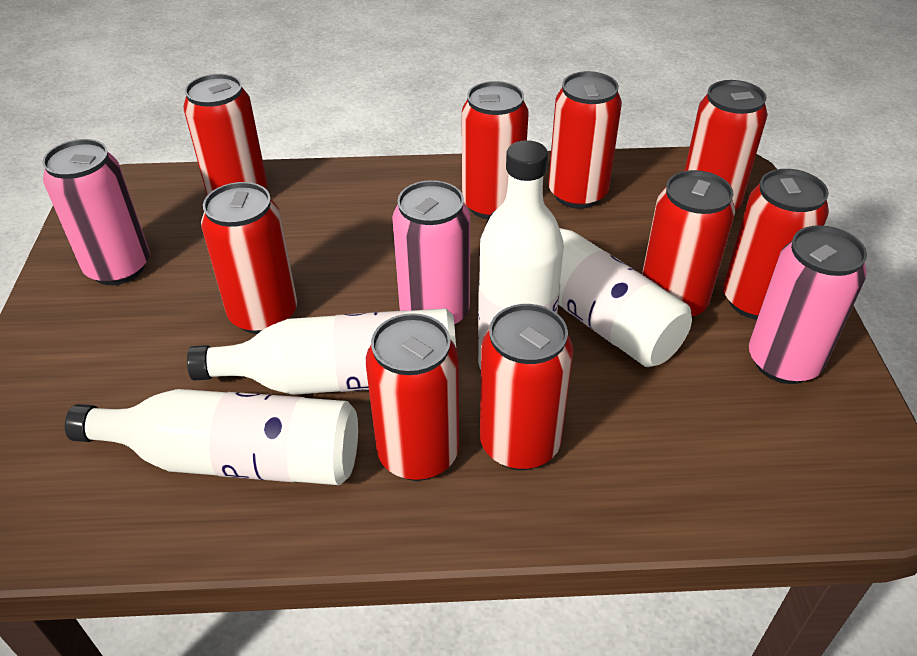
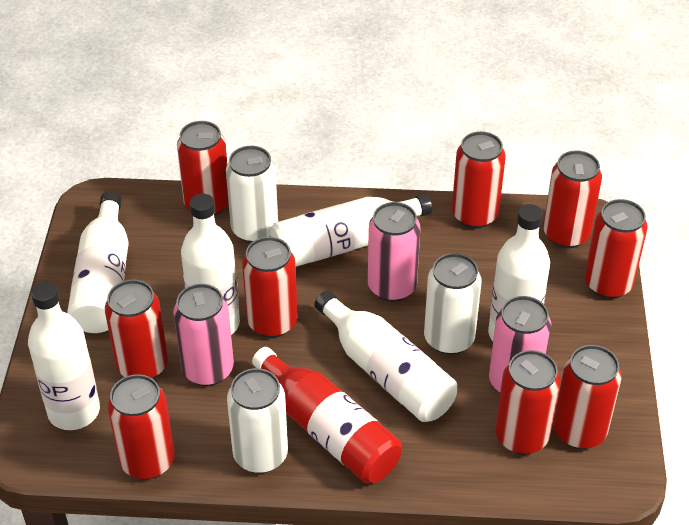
red bottle: 0 -> 1
white bottle: 4 -> 6
white can: 0 -> 3

